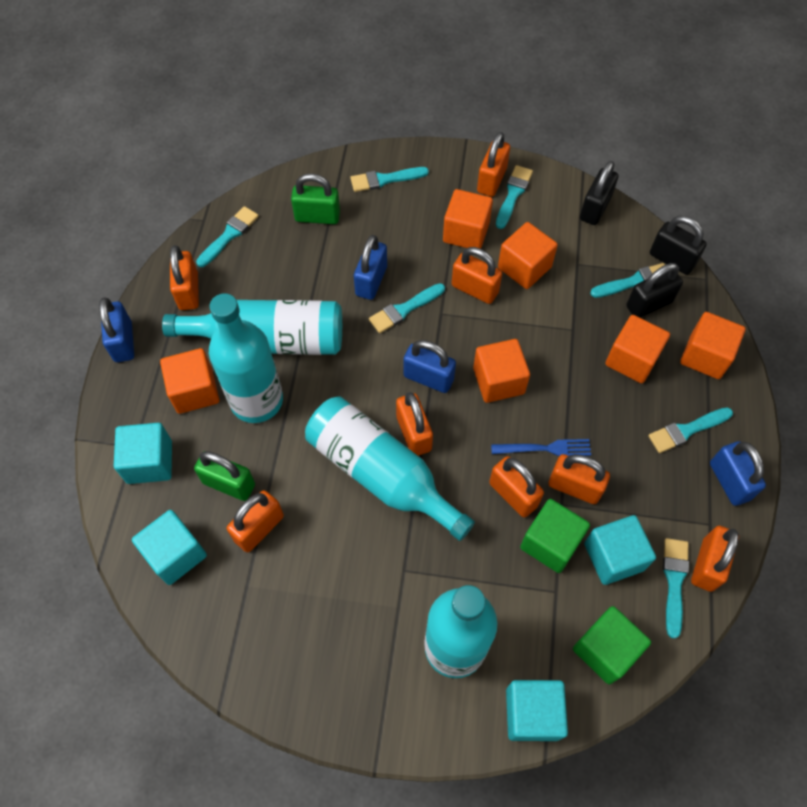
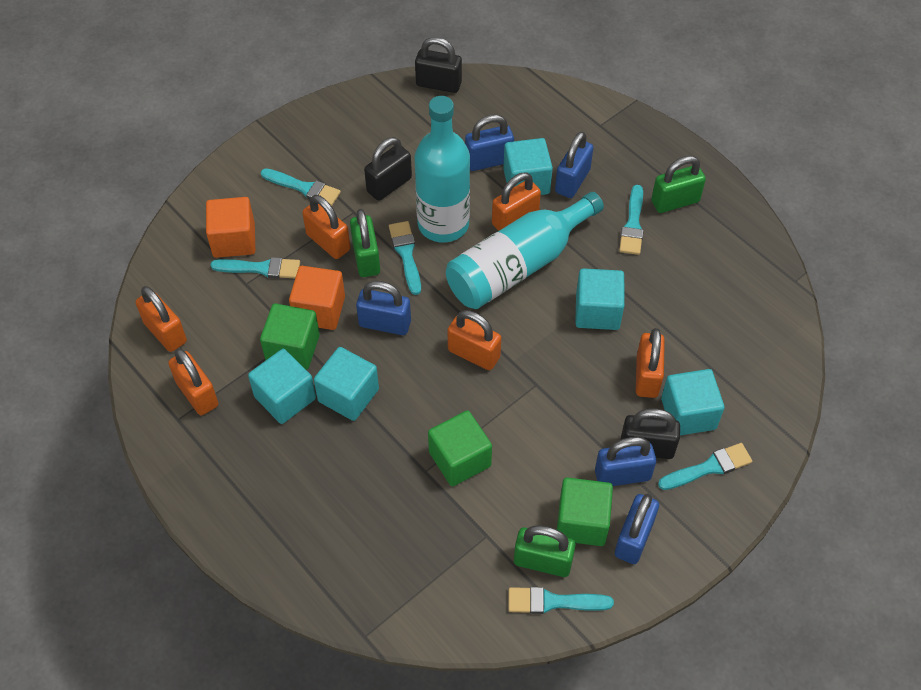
blue fork: 1 -> 0
blue padlock: 4 -> 5
green cube: 2 -> 3
green padlock: 2 -> 3
orange cube: 6 -> 2
orange padlock: 8 -> 6
turquoise bottle: 4 -> 2
turquoise brush: 7 -> 6
turquoise cube: 4 -> 5

